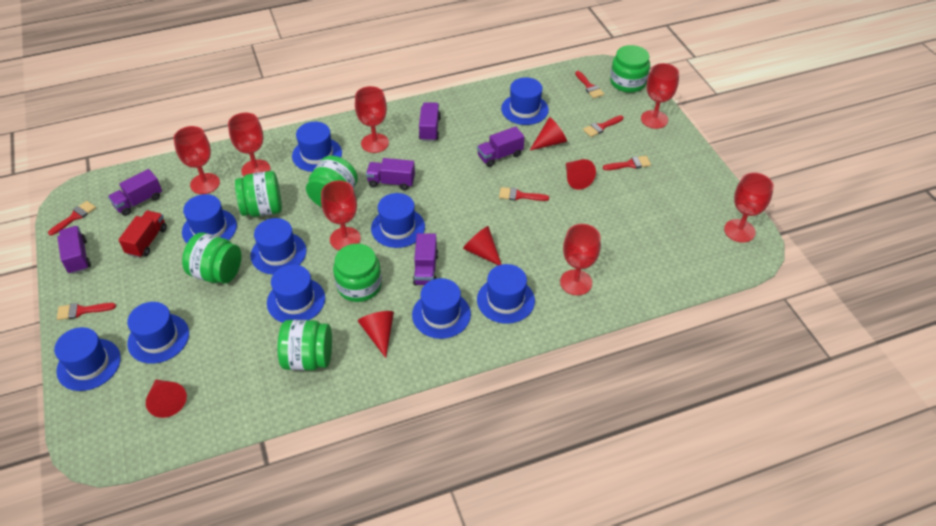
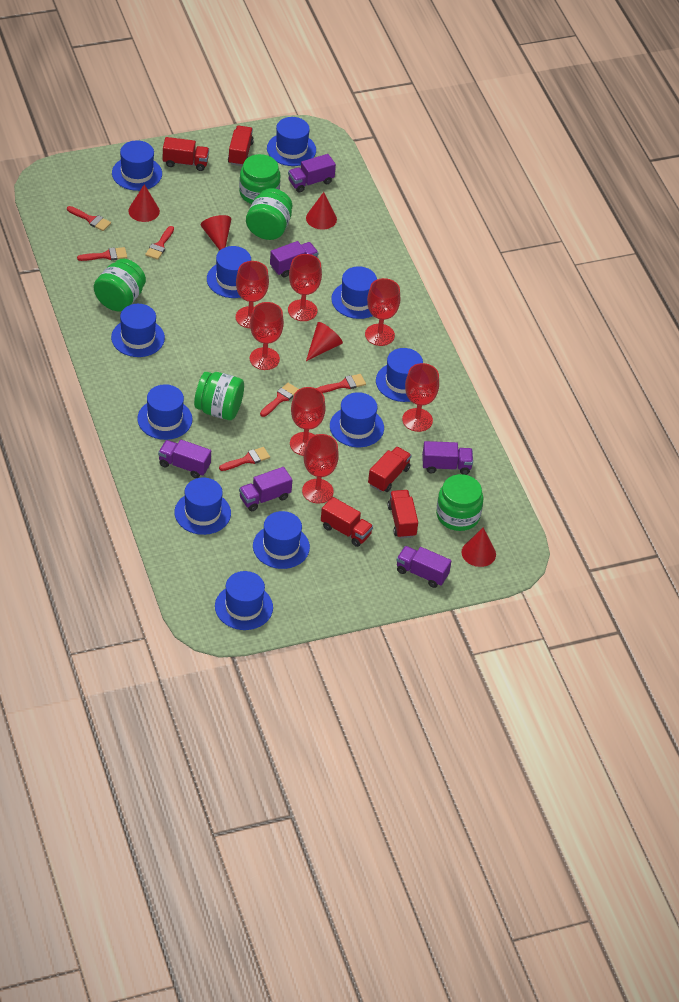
blue hat: 10 -> 11
green jar: 6 -> 5
red truck: 1 -> 5

